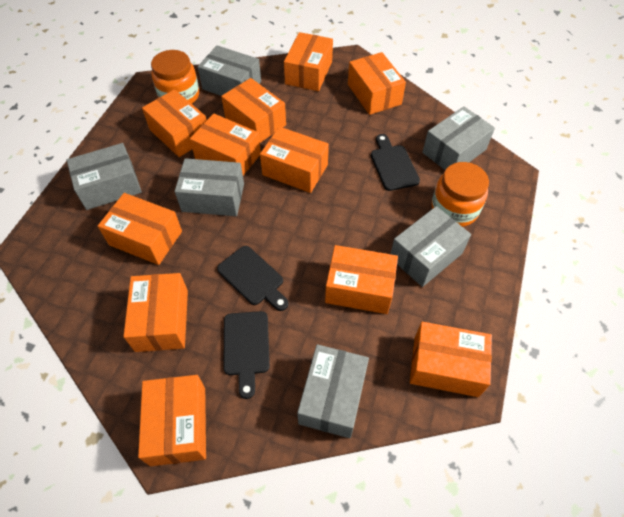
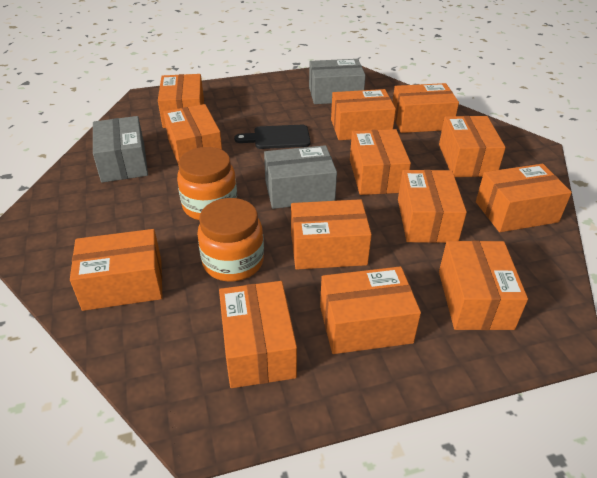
black cutting board: 3 -> 1
grey box: 6 -> 3
orange box: 11 -> 13

